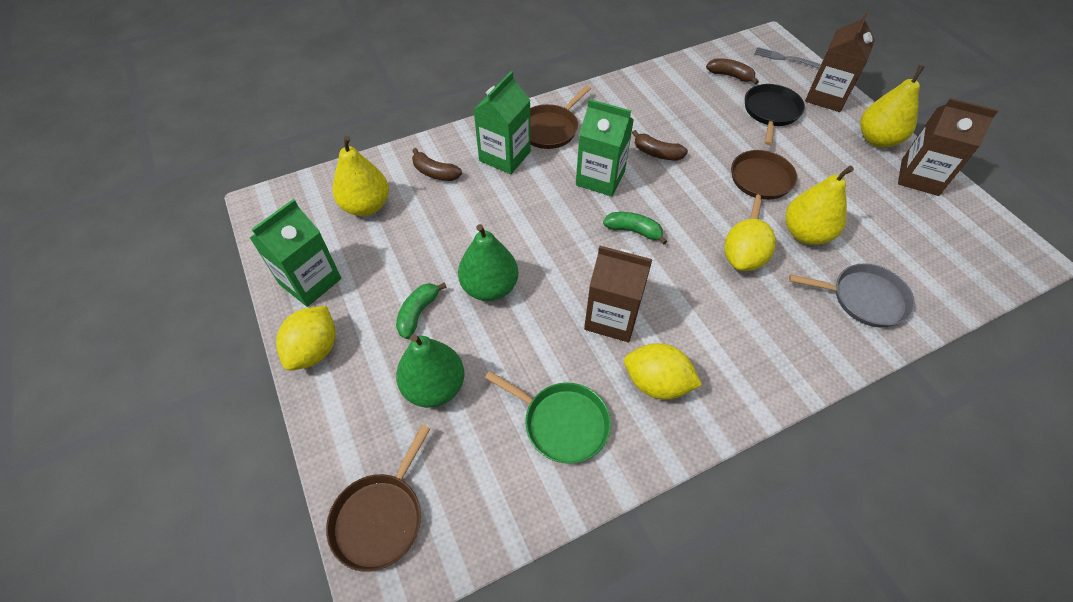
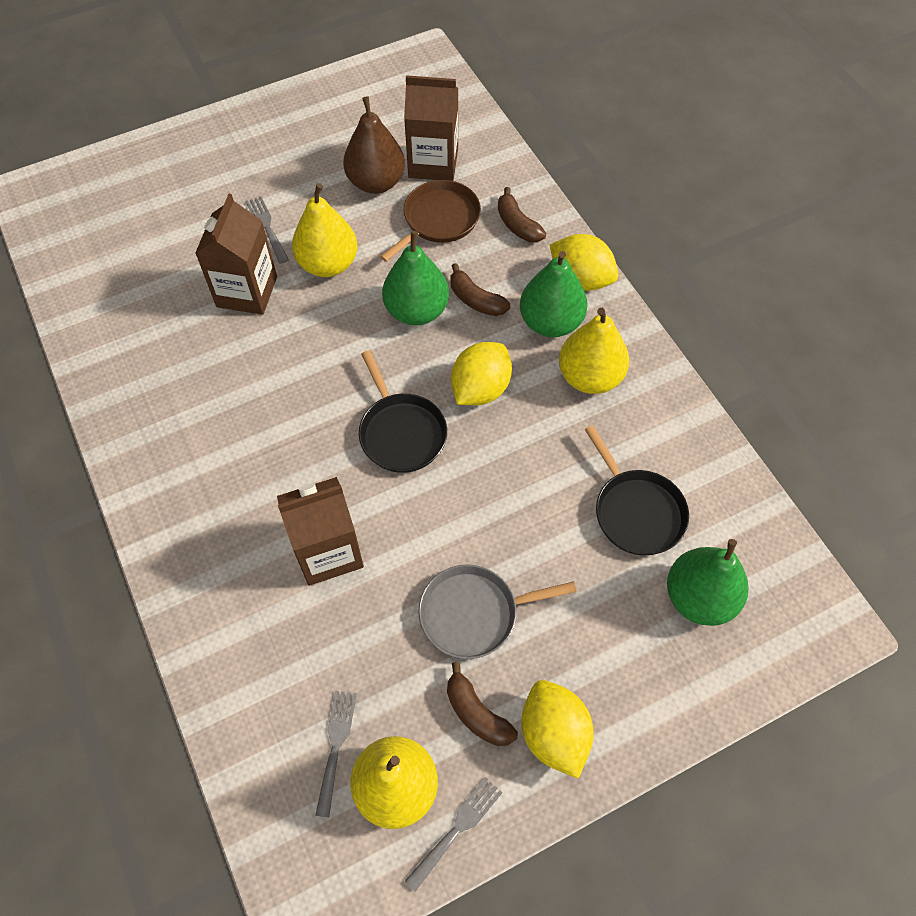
black pan: 1 -> 2
brown pan: 3 -> 1
brown pear: 0 -> 1
green banana: 2 -> 0
green carton: 3 -> 0
green pan: 1 -> 0
green pear: 2 -> 3
grey fork: 1 -> 3

